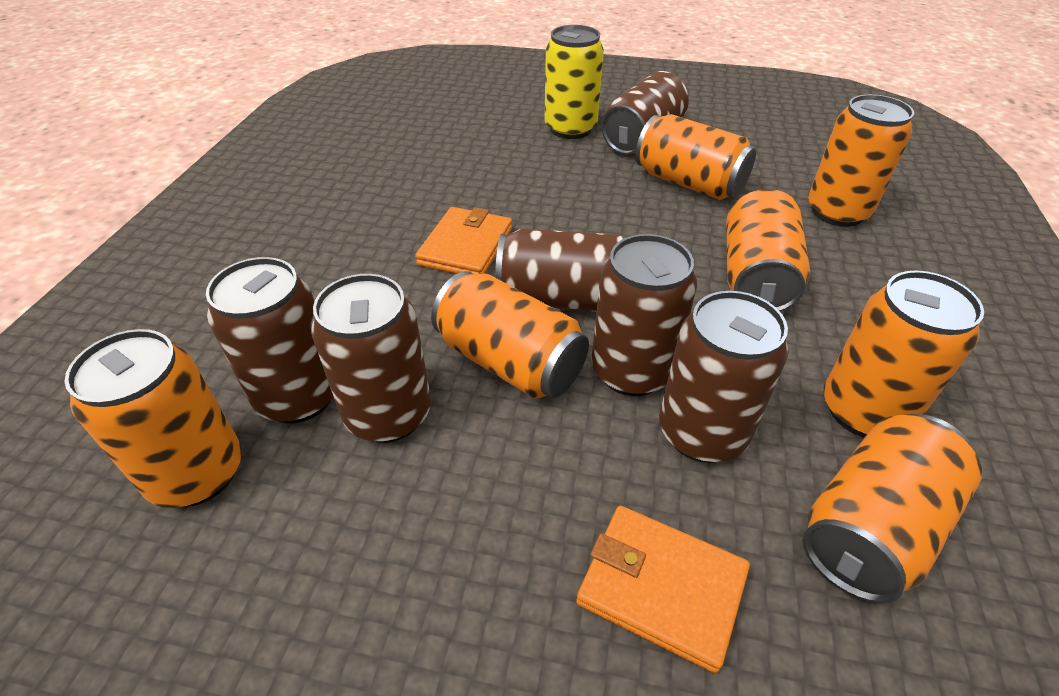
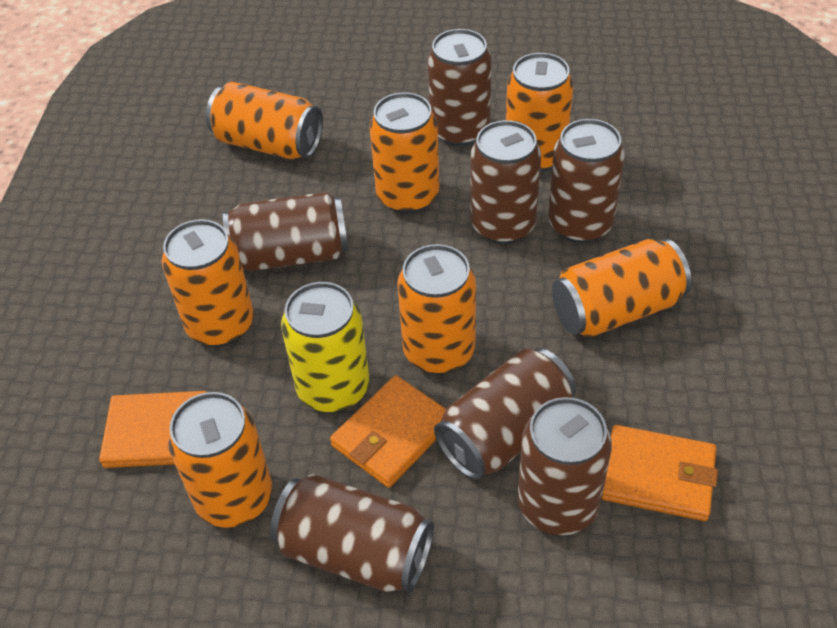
brown can: 6 -> 7
orange wallet: 2 -> 3

